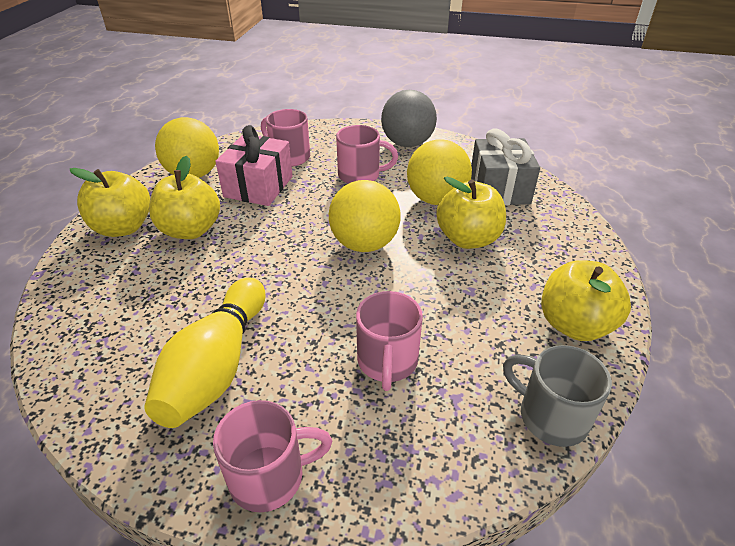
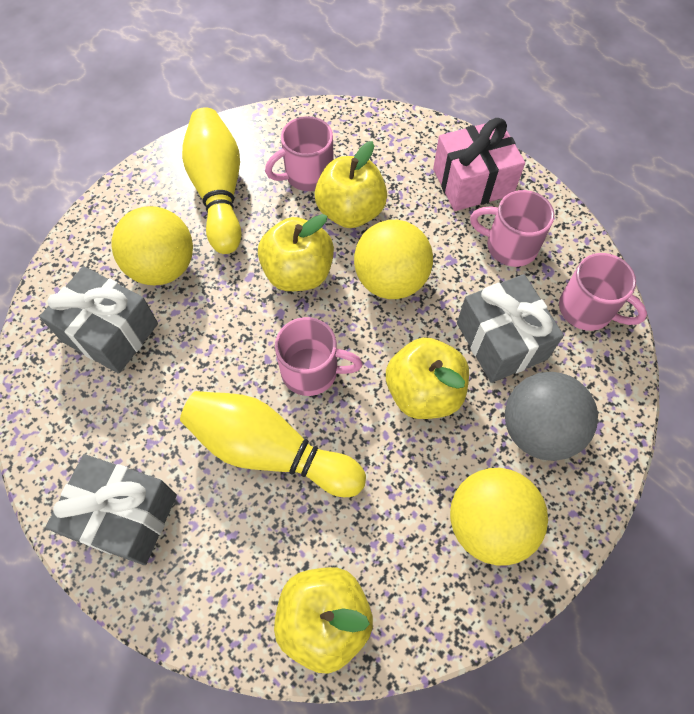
grey gift: 1 -> 3
grey mug: 1 -> 0
yellow bowling pin: 1 -> 2

